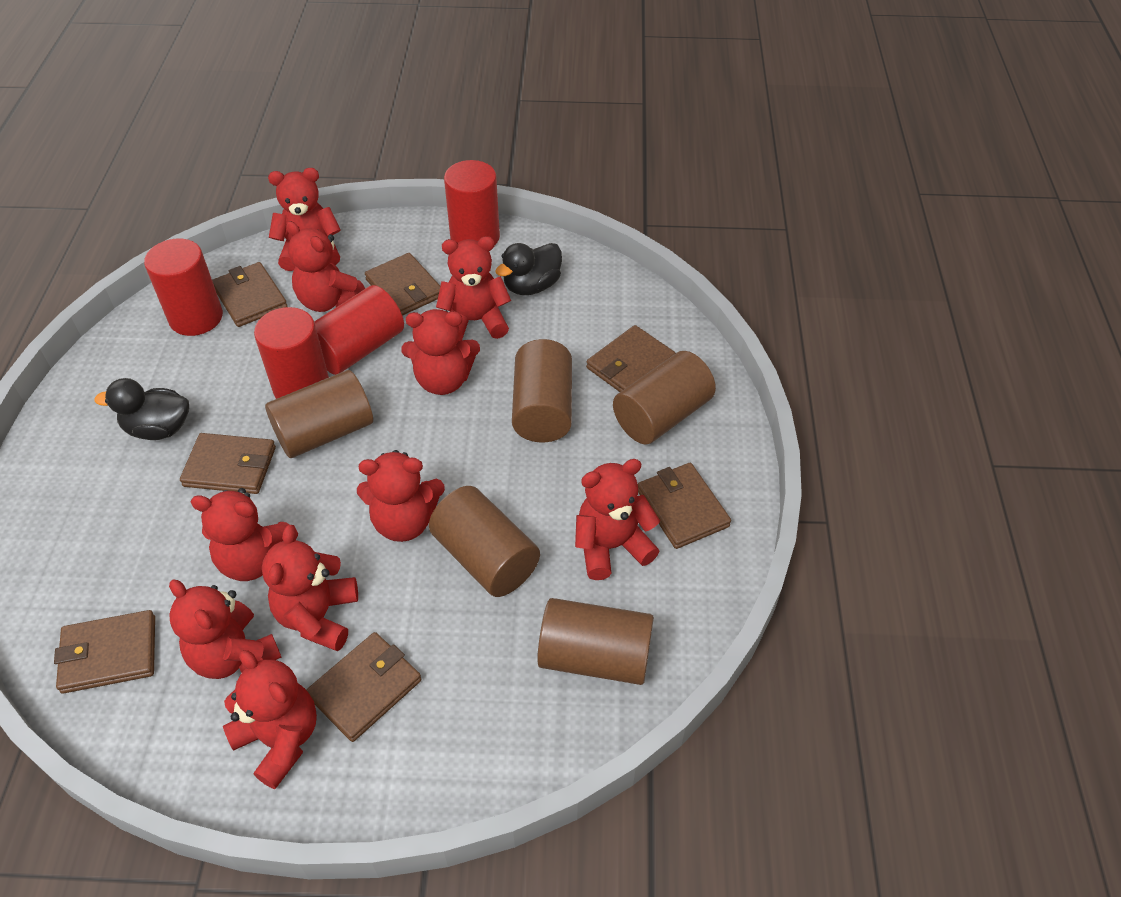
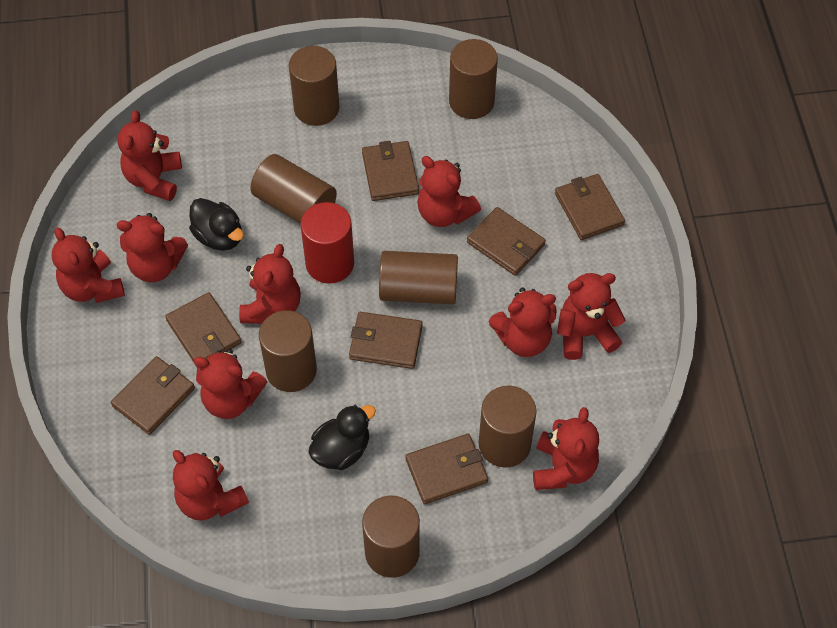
brown cylinder: 5 -> 7
red cylinder: 4 -> 1

